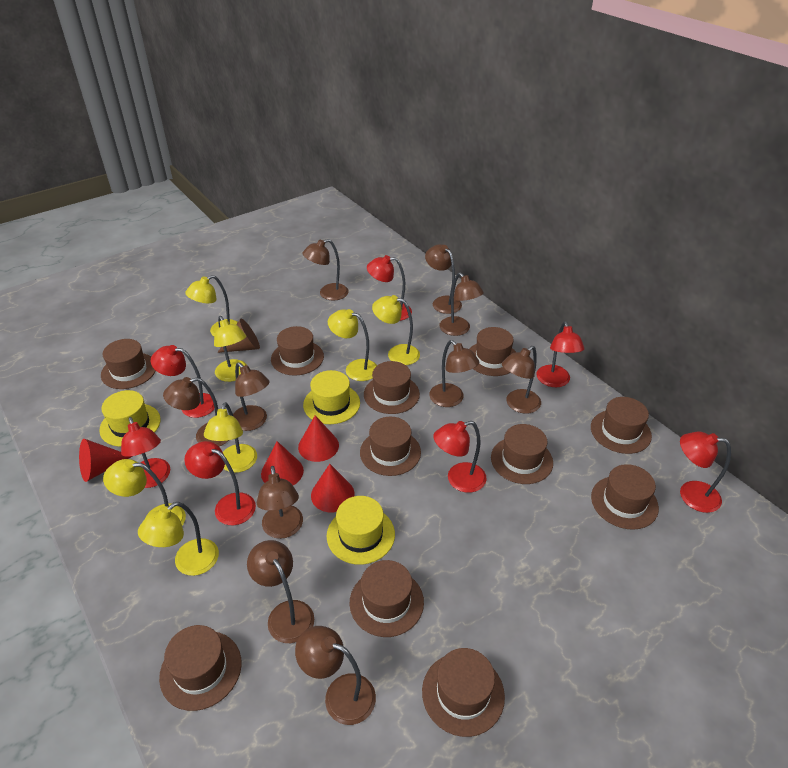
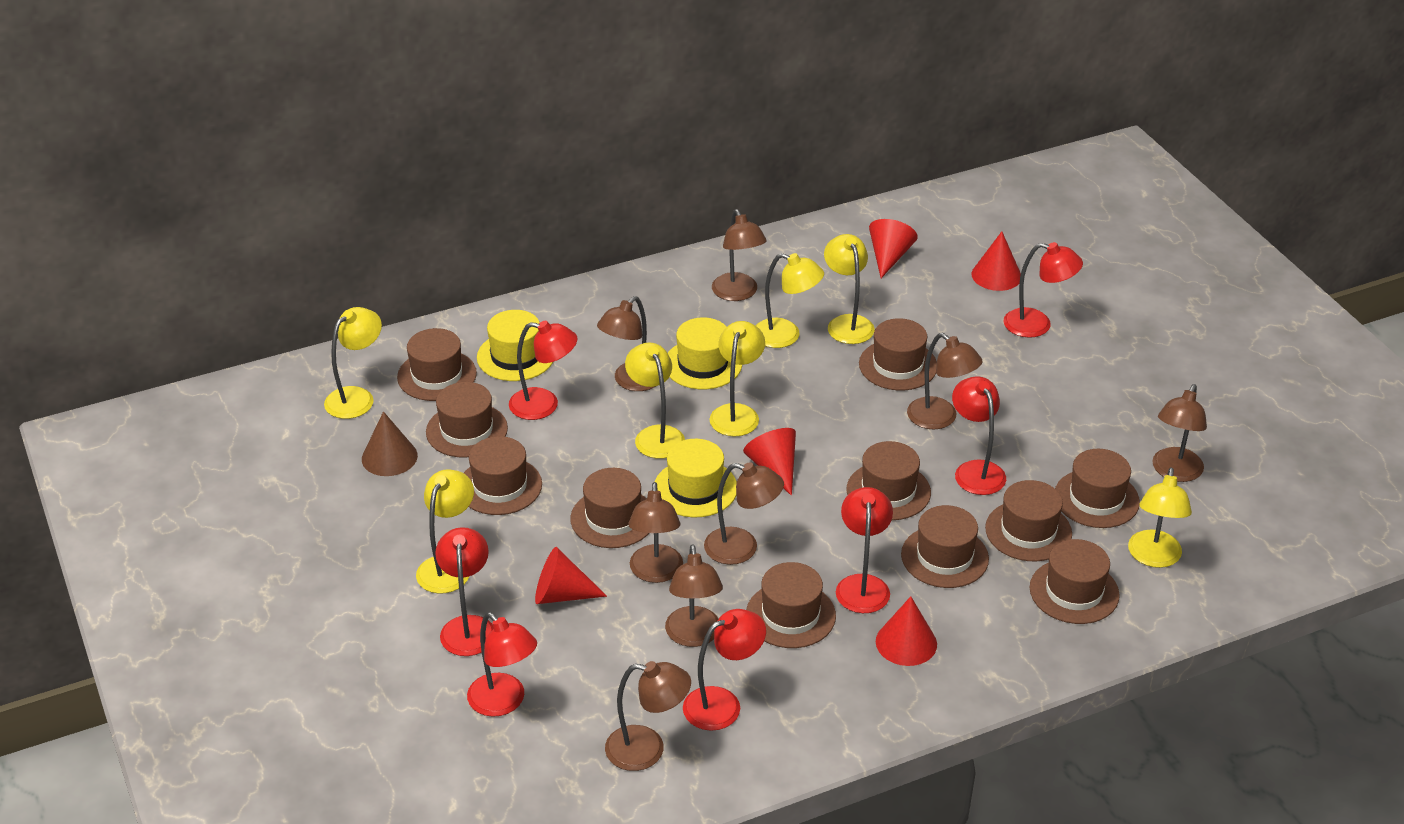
brown lamp: 10 -> 8
red cone: 4 -> 5

